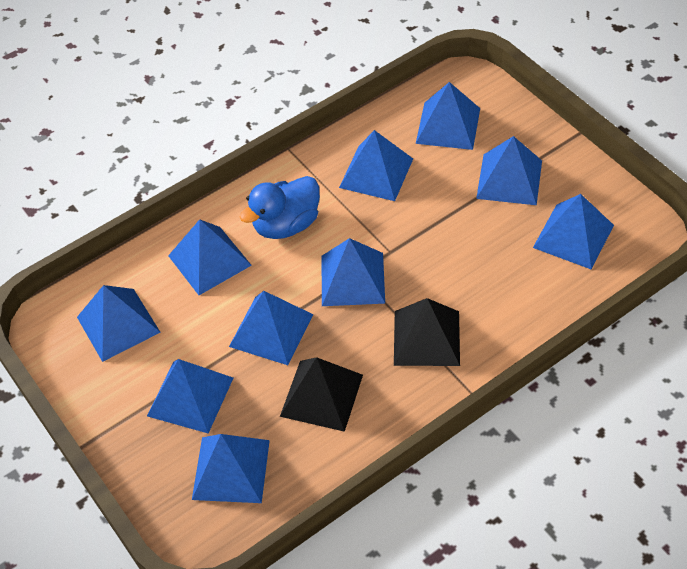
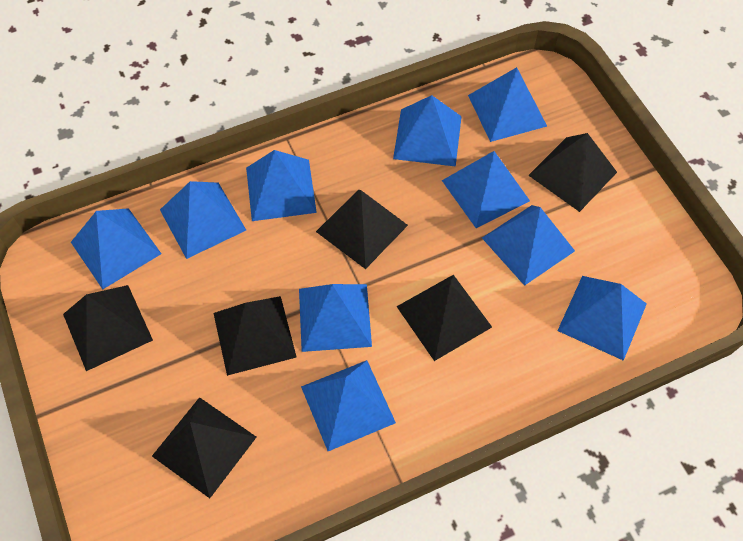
black pyramid: 2 -> 6
blue duck: 1 -> 0

